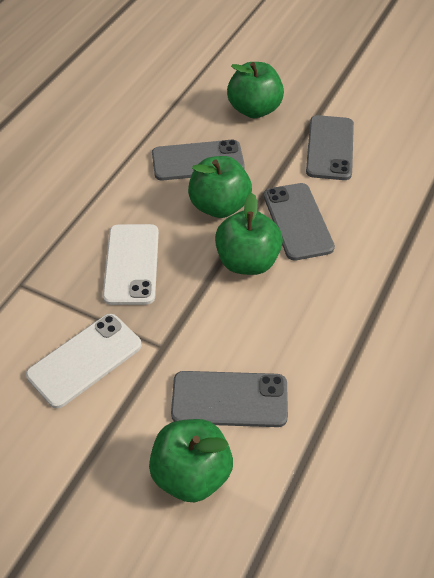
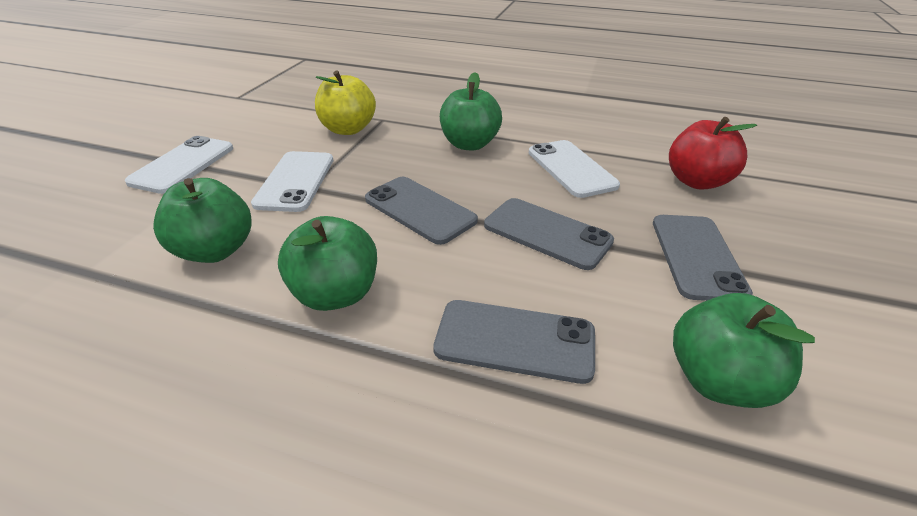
red apple: 0 -> 1
white phone: 2 -> 3
yellow apple: 0 -> 1

